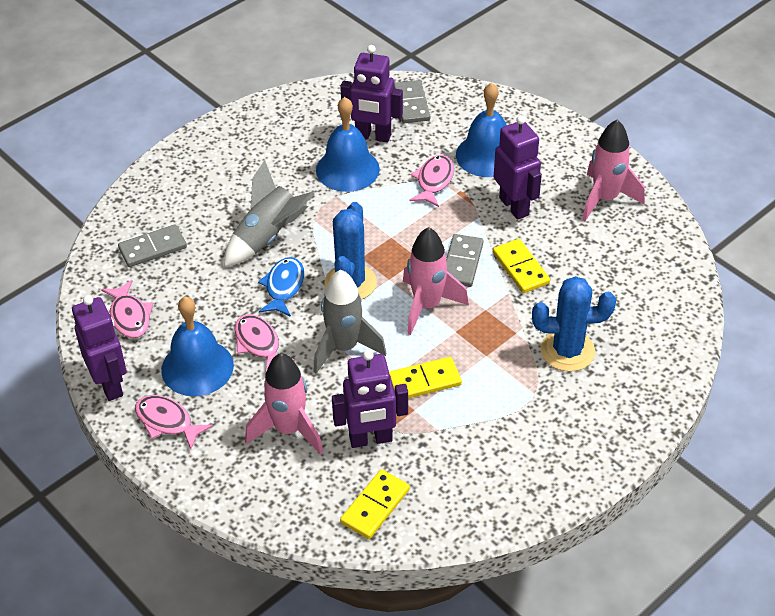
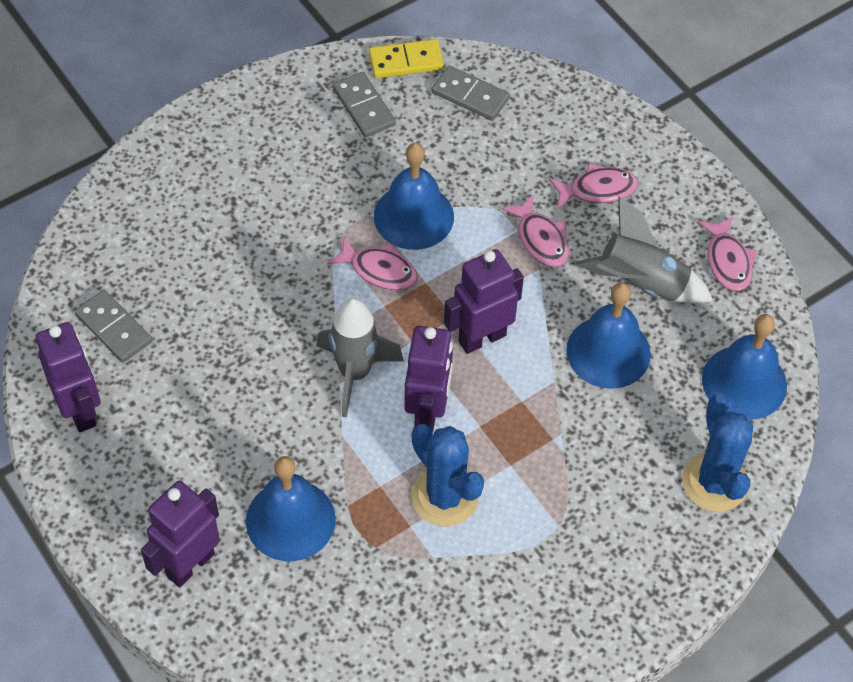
blue bell: 3 -> 4
blue fish: 1 -> 0
pink rocket: 3 -> 0
yellow domino: 3 -> 1

